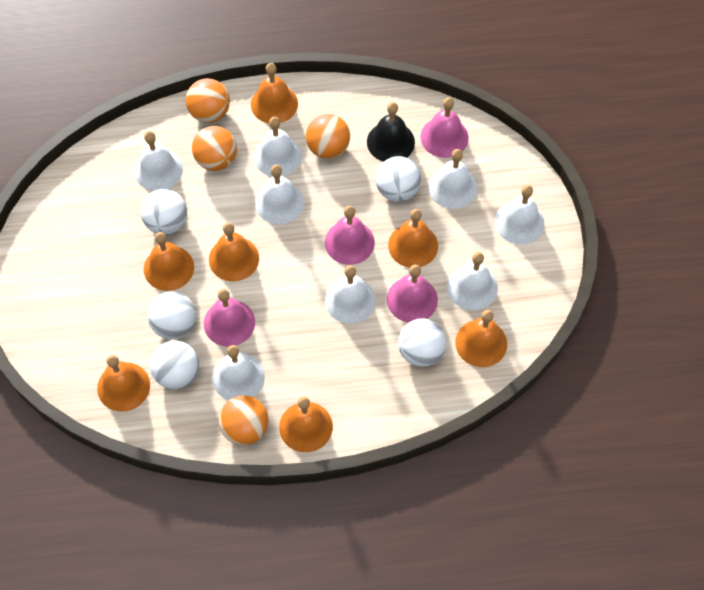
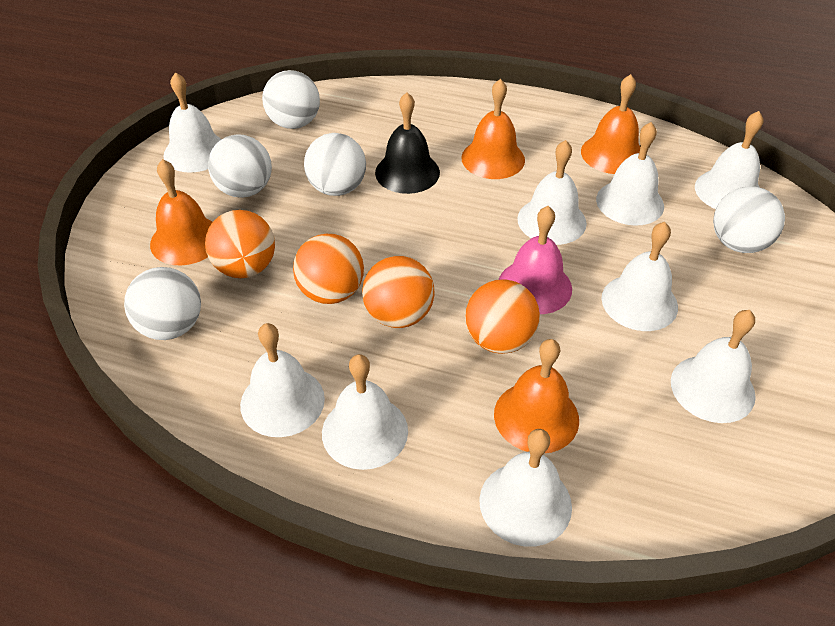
orange bell: 7 -> 4
pink bell: 4 -> 1
white bell: 8 -> 9

